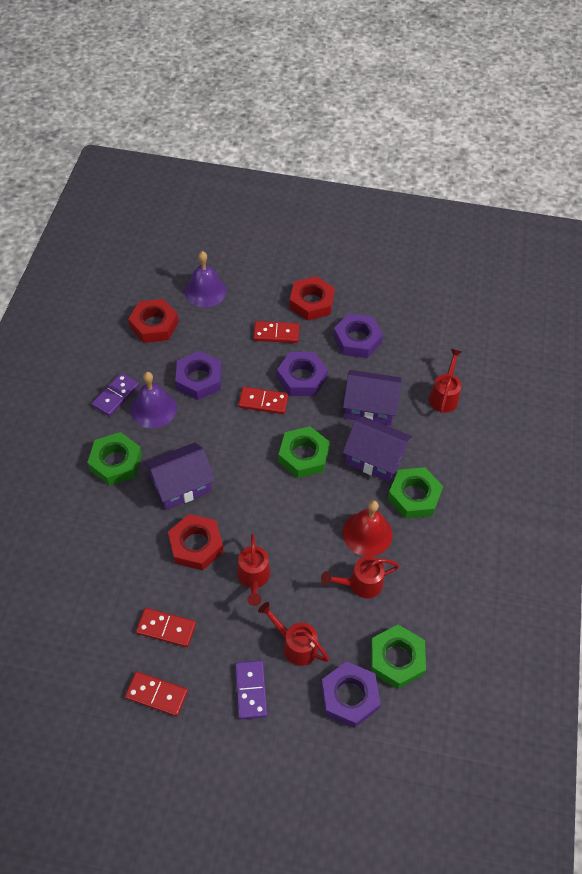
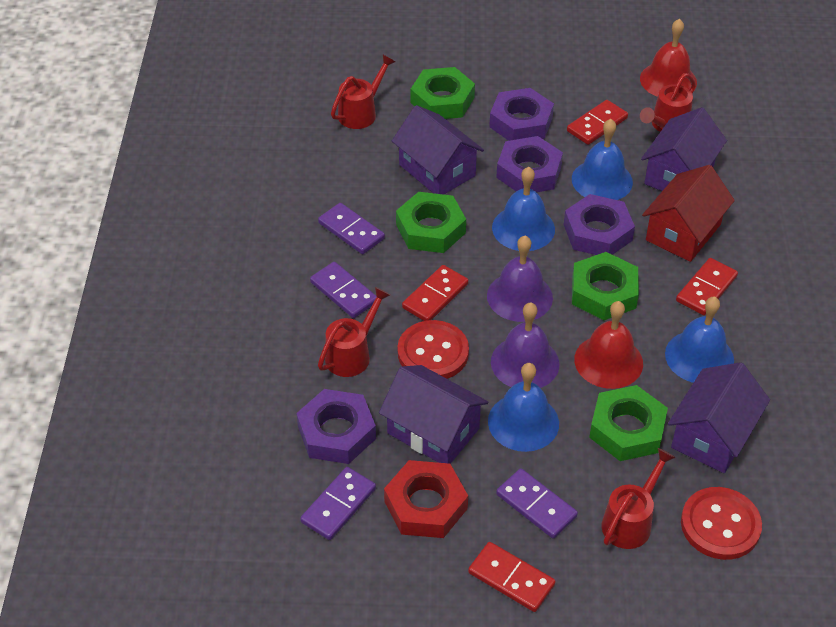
blue bell: 0 -> 4
purple domino: 2 -> 4
purple house: 3 -> 4
red bell: 1 -> 2
red button: 0 -> 2
red house: 0 -> 1
red nut: 3 -> 1

